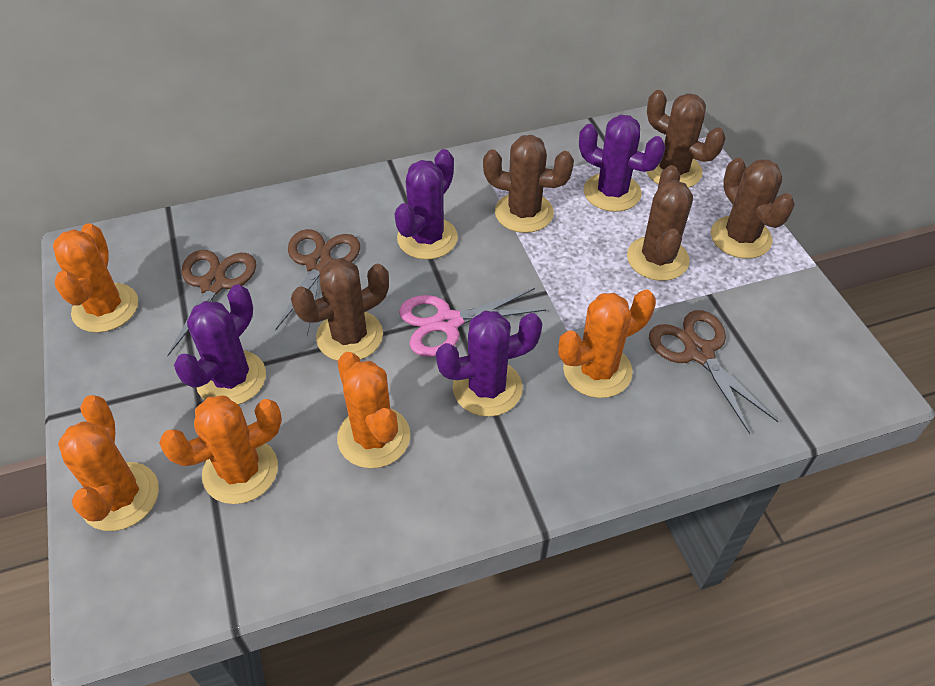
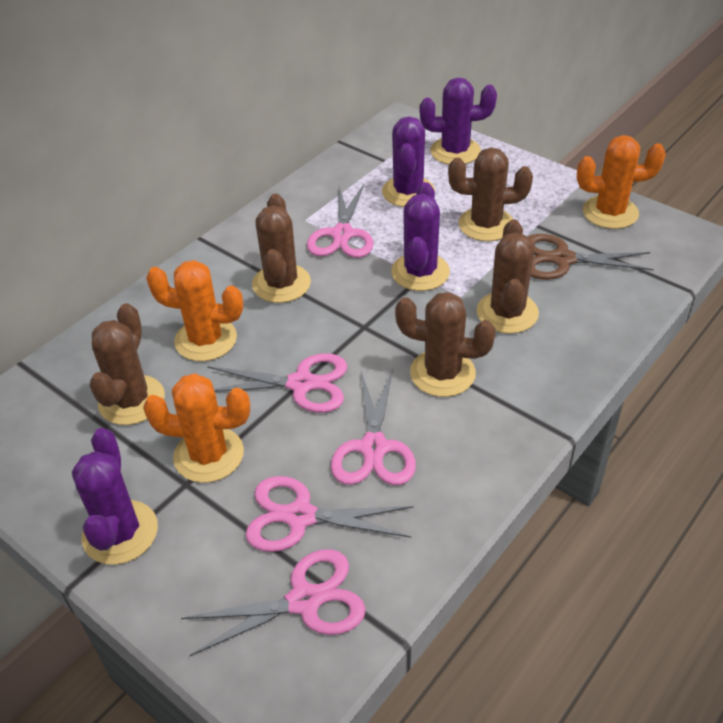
brown scissors: 3 -> 1
orange cactus: 5 -> 3
pink scissors: 1 -> 5

